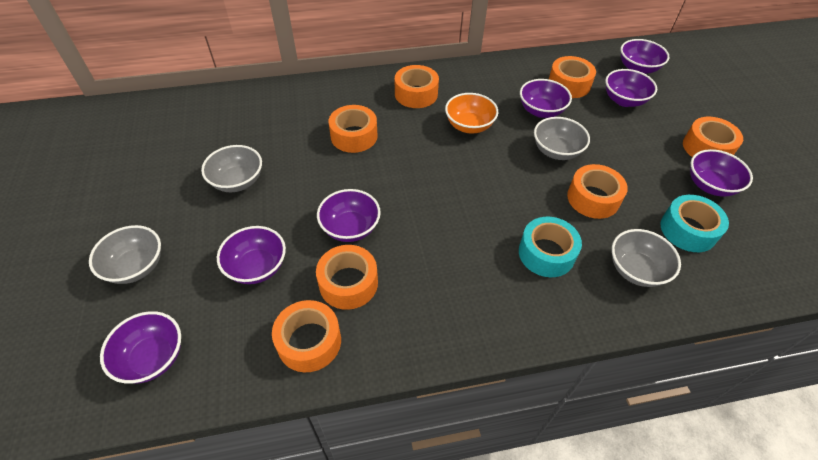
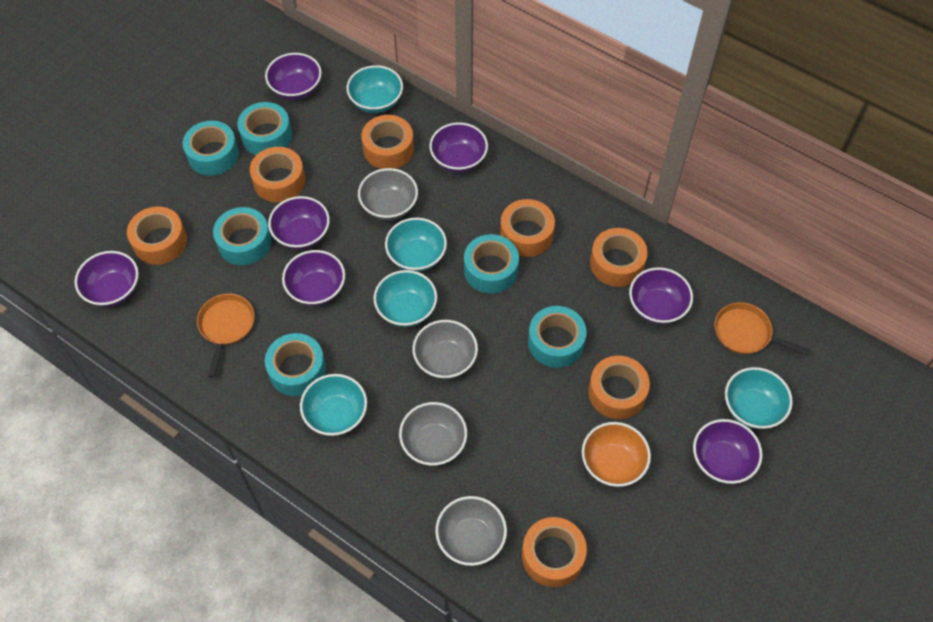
orange pan: 0 -> 2
turquoise bowl: 0 -> 5
turquoise tape: 2 -> 6

